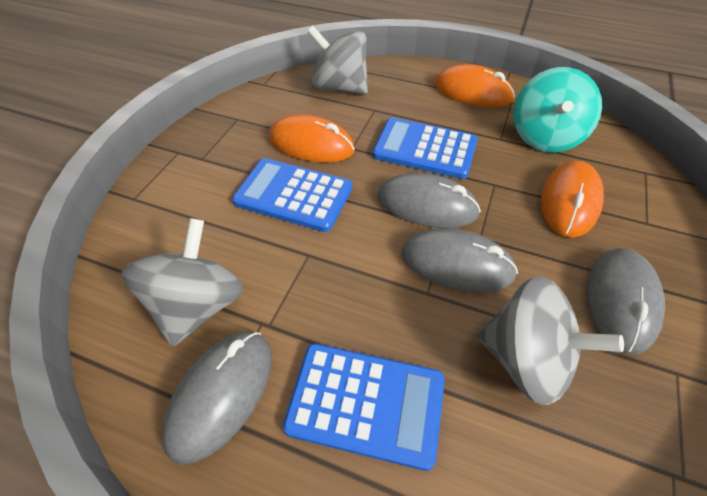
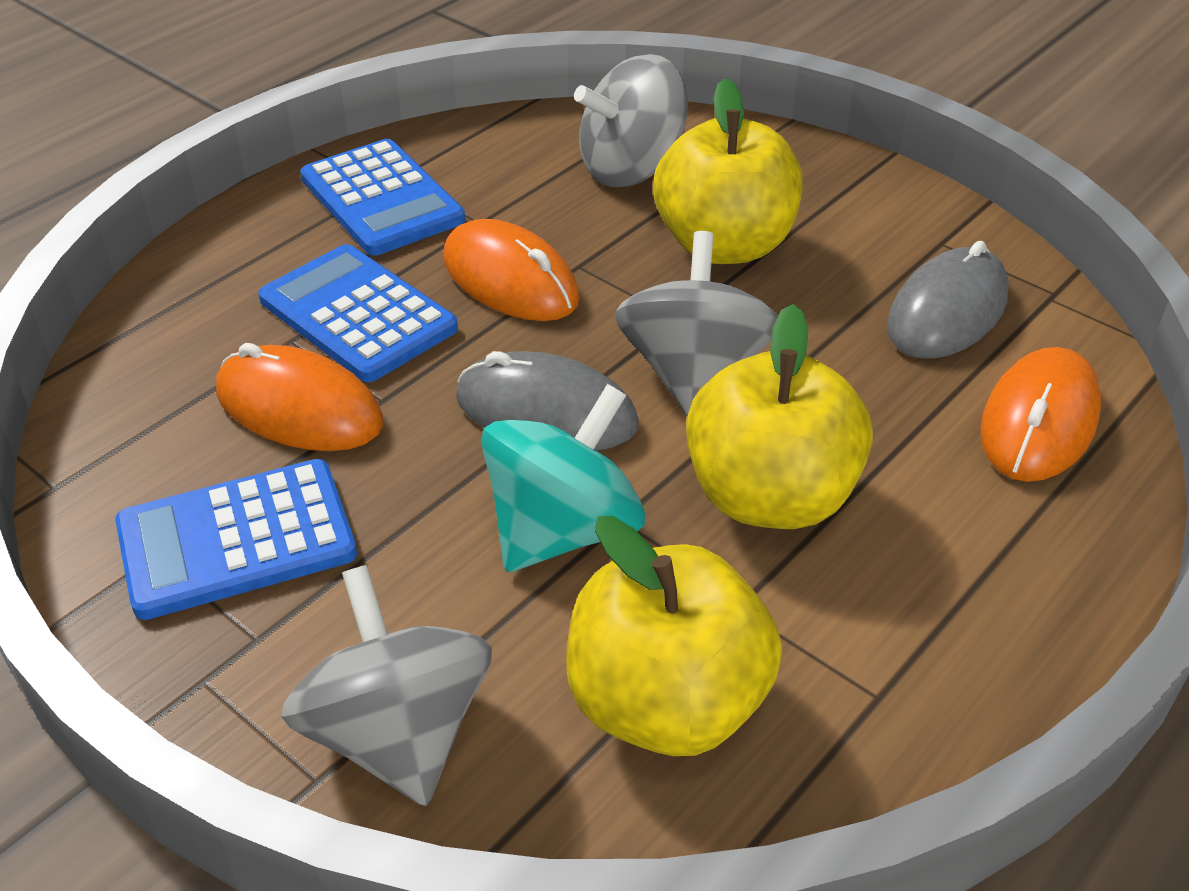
grey mouse: 4 -> 2
yellow apple: 0 -> 3

